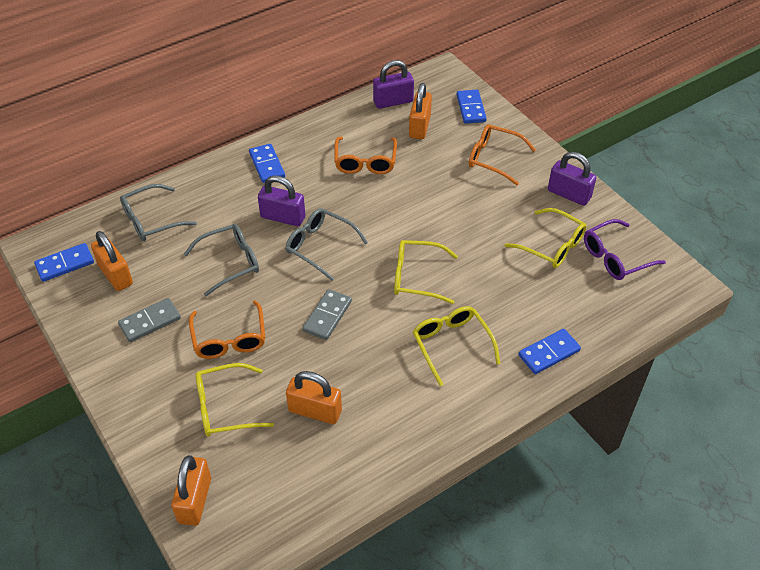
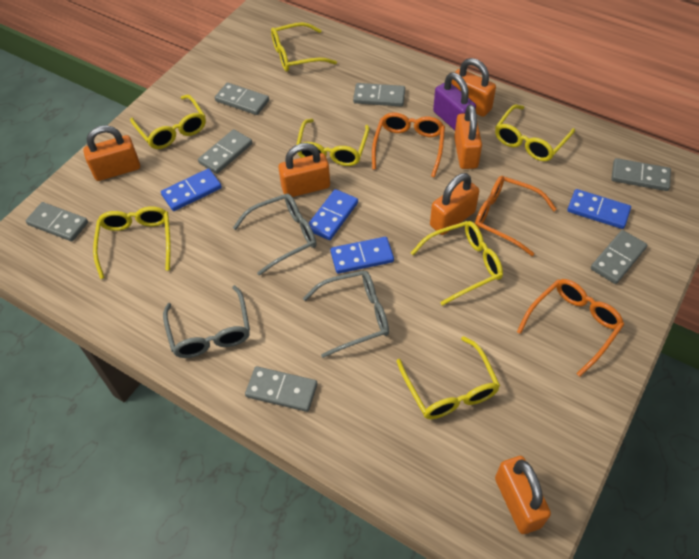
grey domino: 2 -> 7
orange padlock: 4 -> 6
purple glasses: 1 -> 0
purple padlock: 3 -> 1
yellow glasses: 4 -> 7

